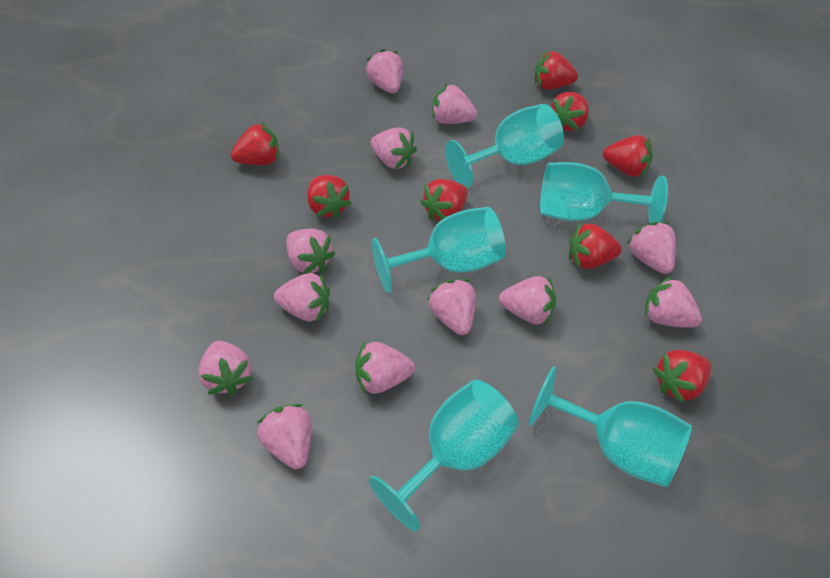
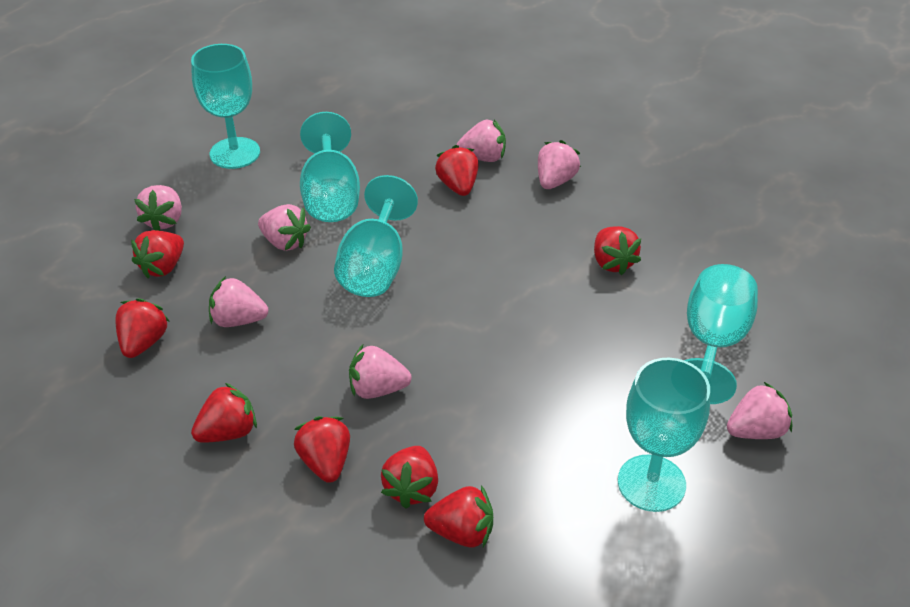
pink strawberry: 12 -> 7

